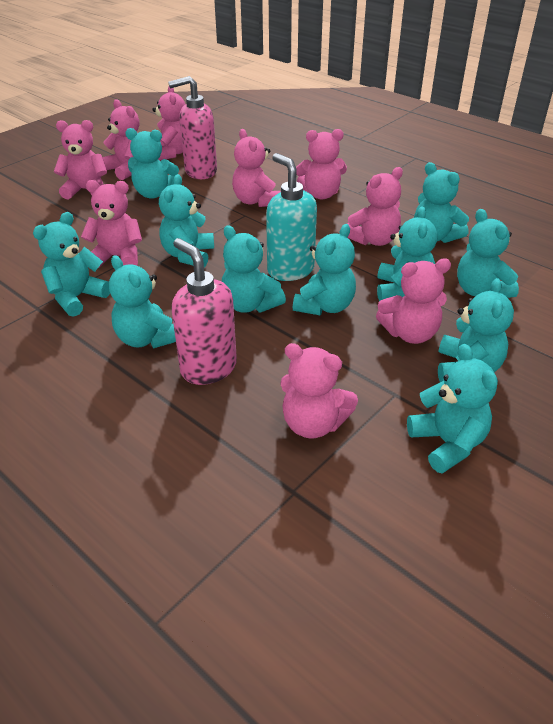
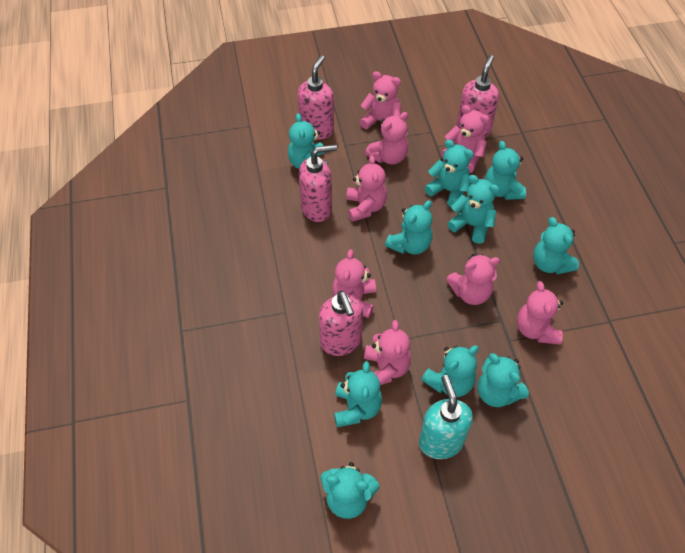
pink soap dispenser: 2 -> 4
pink teddy bear: 9 -> 8
turquoise teddy bear: 11 -> 10

